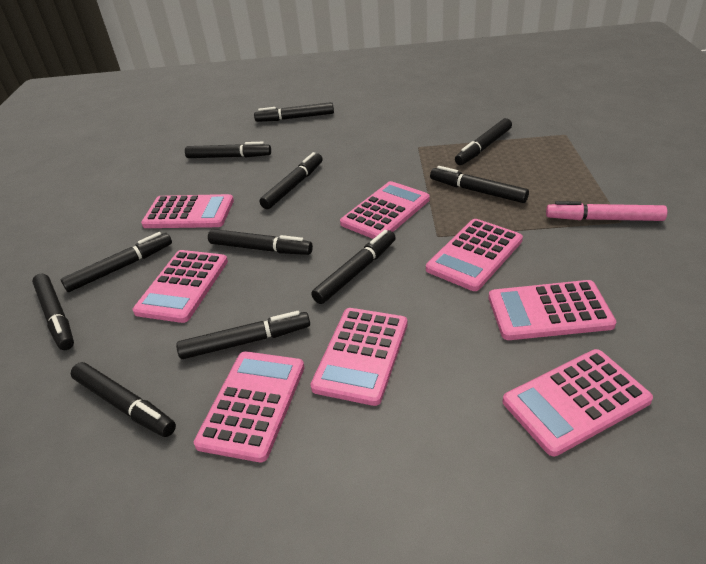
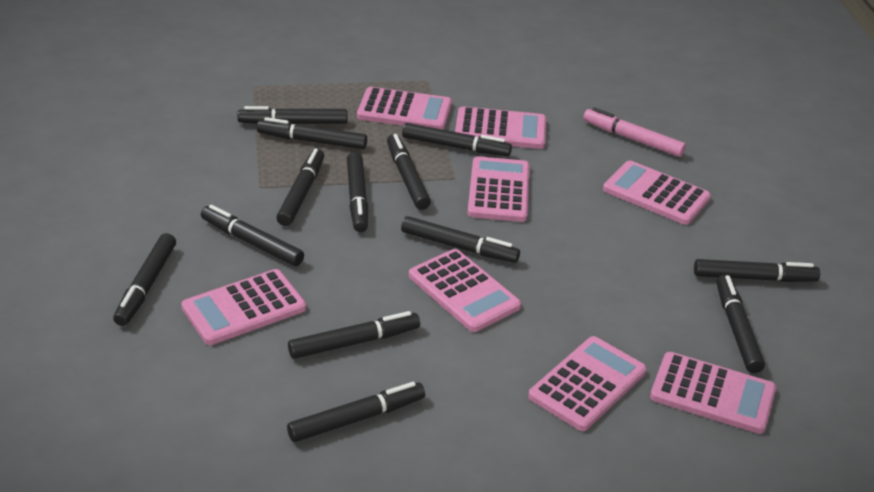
black marker: 11 -> 13

